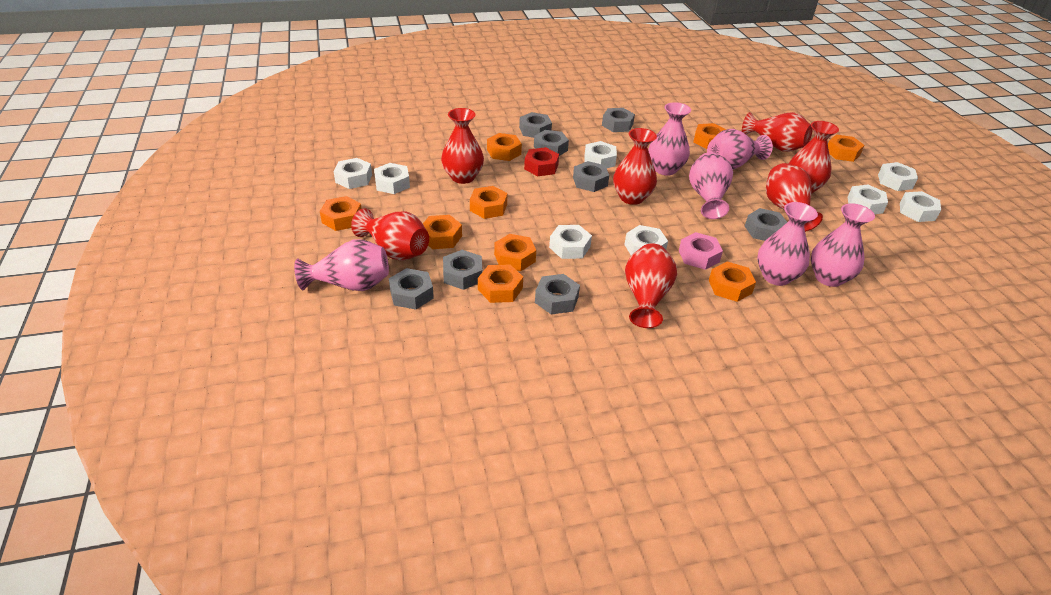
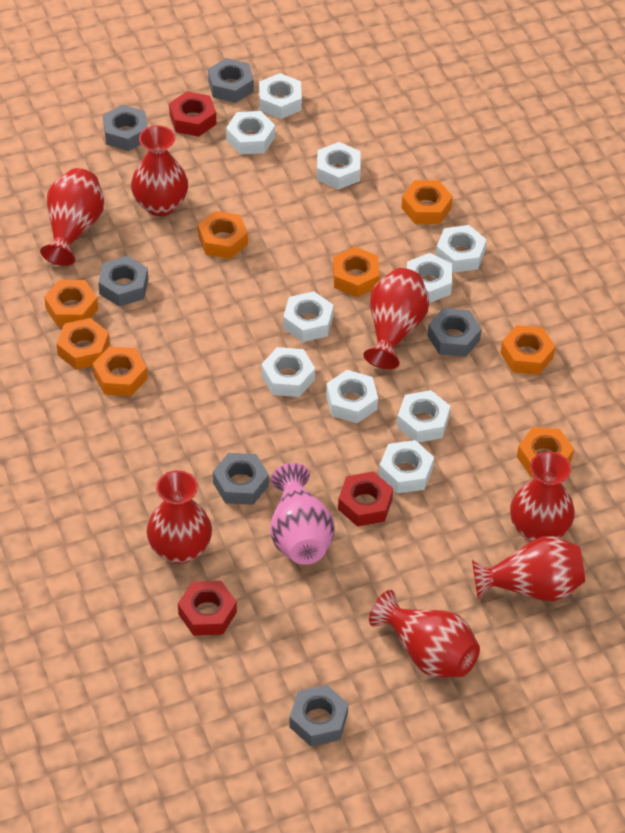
grey nut: 8 -> 6
orange nut: 9 -> 8
pink nut: 1 -> 0
pink vase: 6 -> 1
red nut: 1 -> 3
white nut: 8 -> 10

